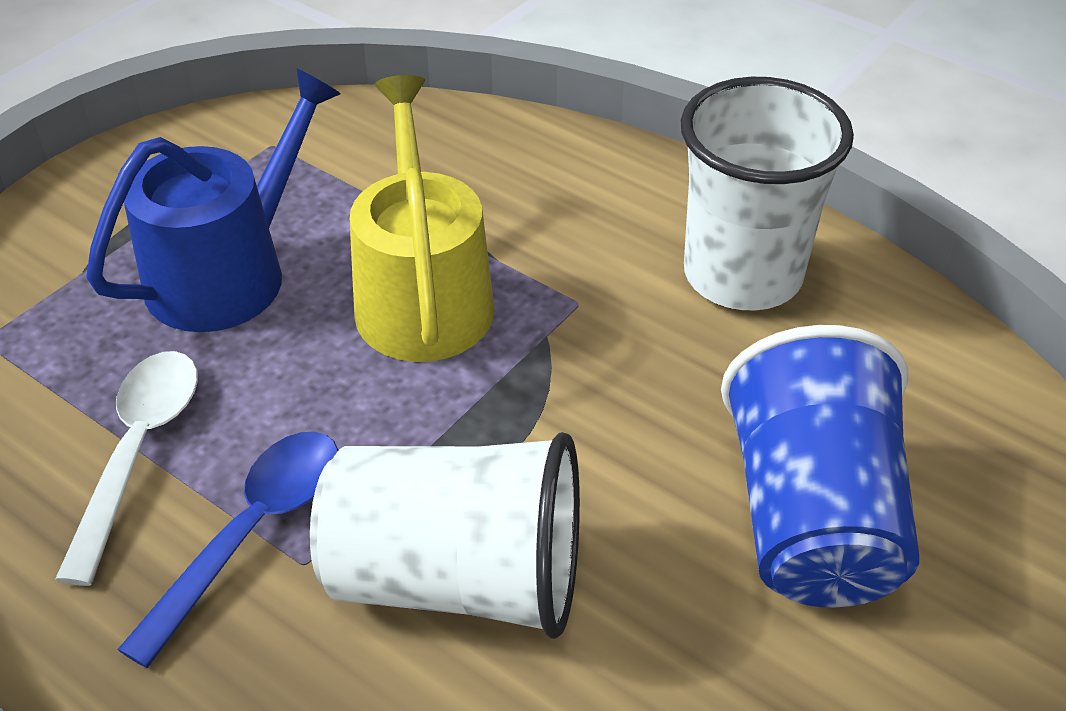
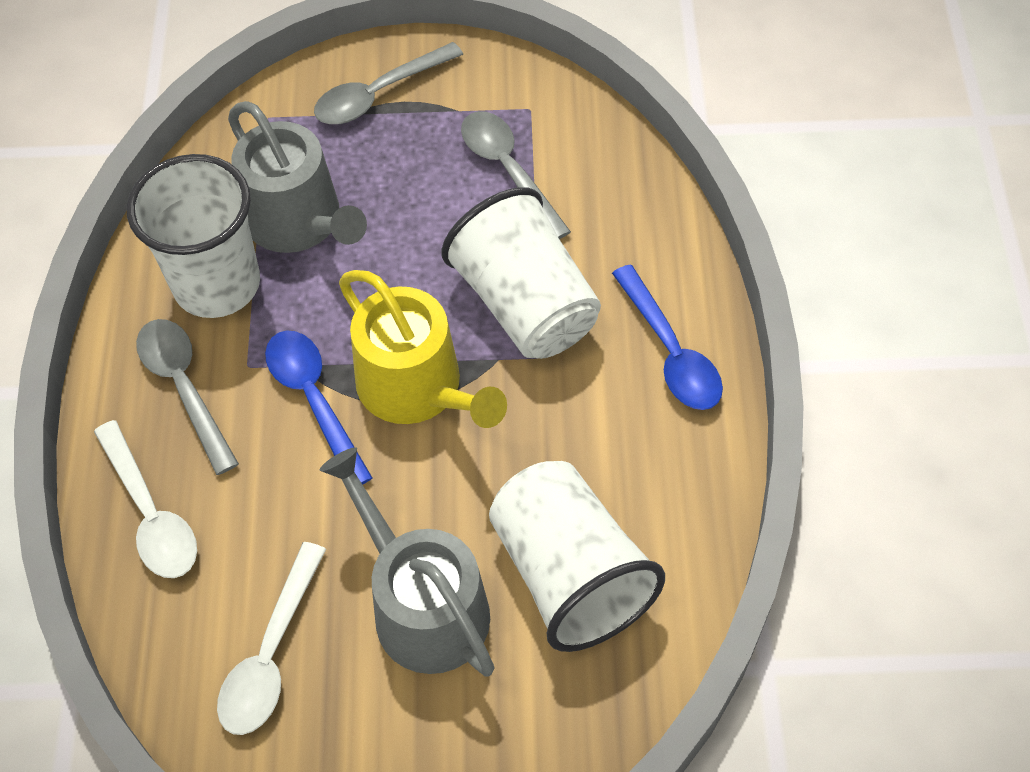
blue cup: 1 -> 0
blue spoon: 1 -> 2
blue watering can: 1 -> 0
grey spoon: 0 -> 3
grey watering can: 0 -> 2
white cup: 2 -> 3
white spoon: 1 -> 2

